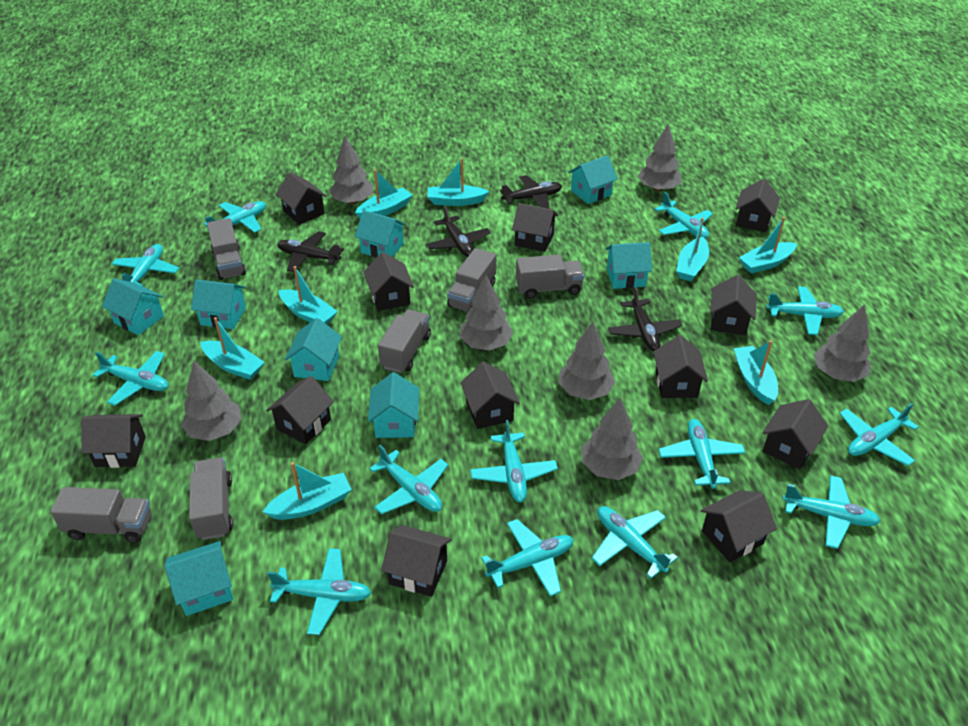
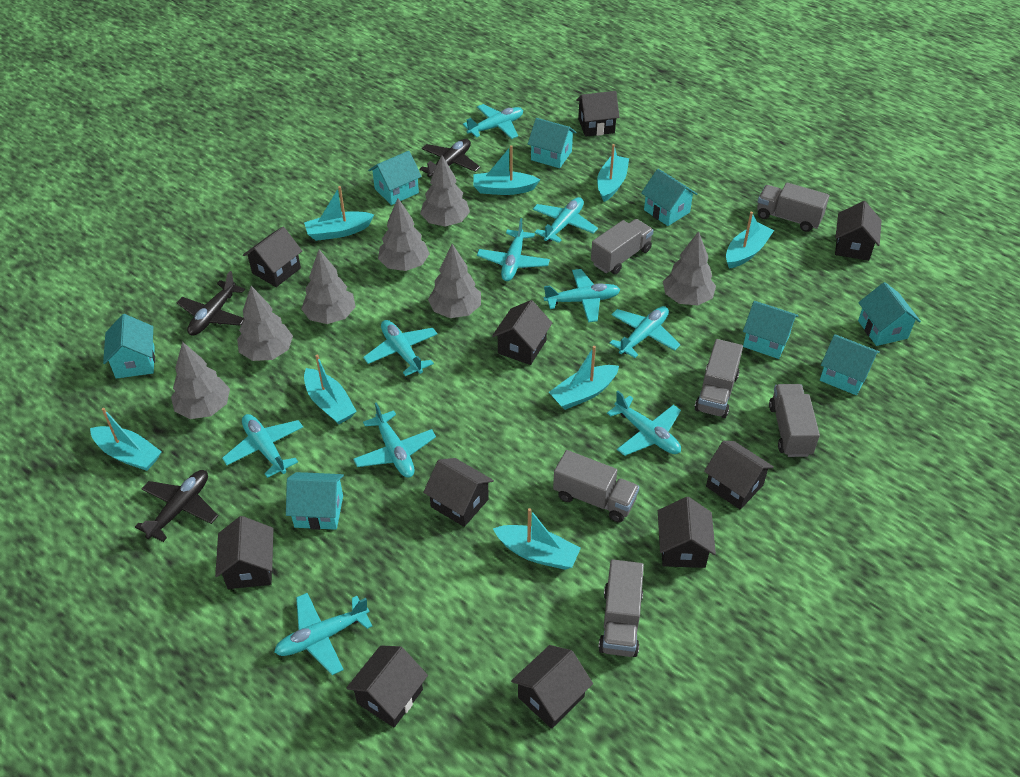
black house: 12 -> 10
black plane: 4 -> 3
turquoise plane: 13 -> 10

